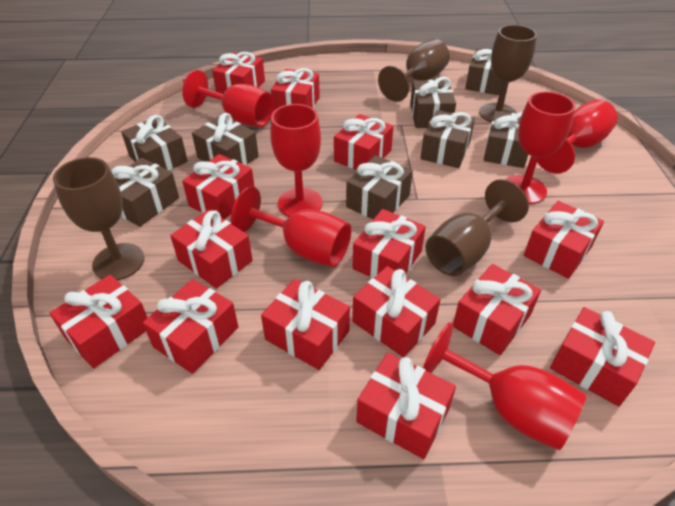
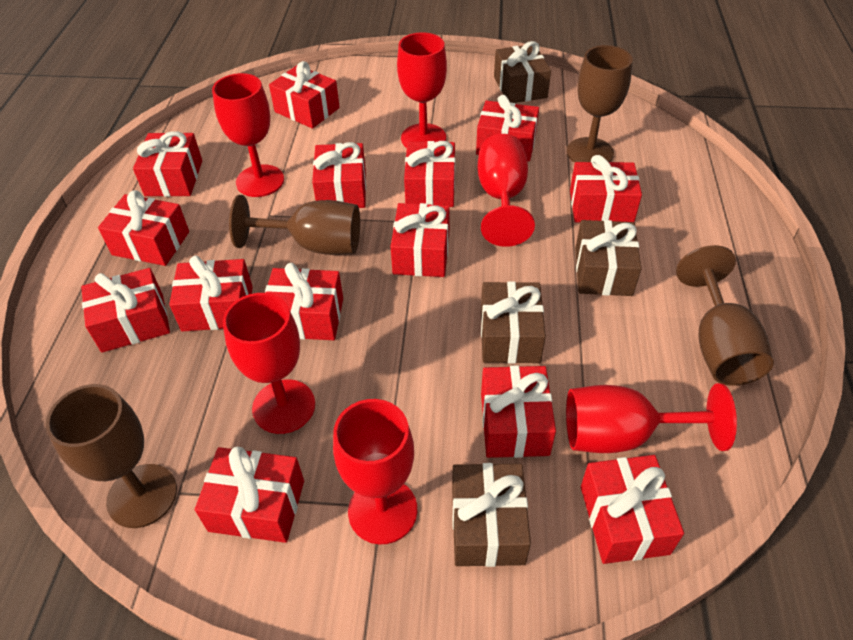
brown gift: 8 -> 4

